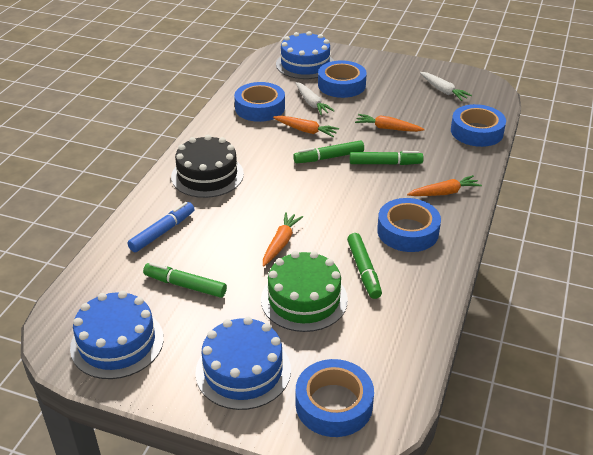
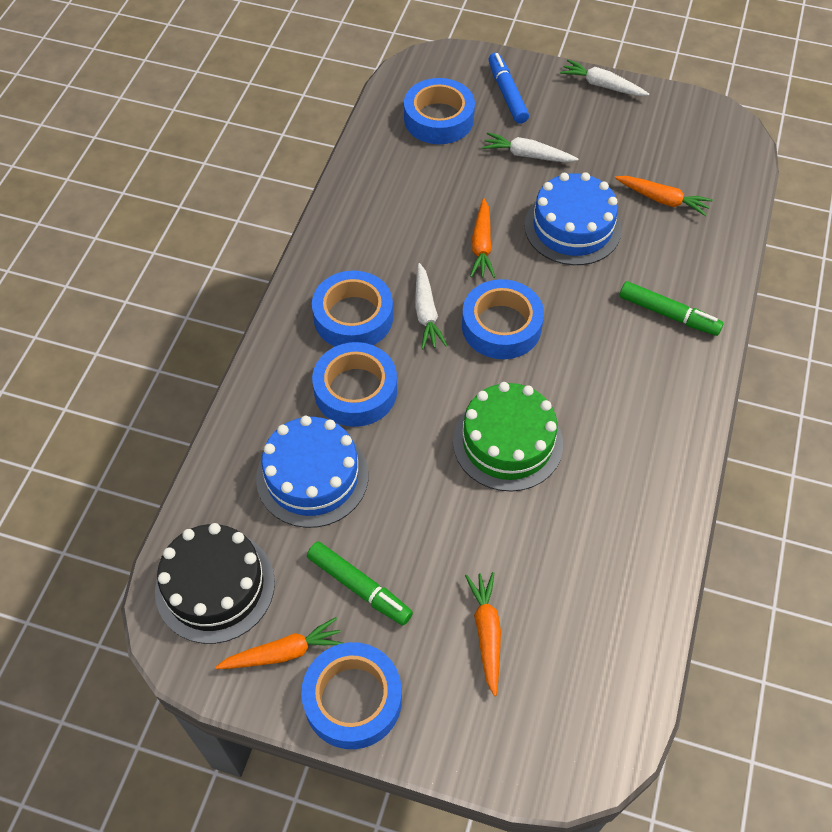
blue cake: 3 -> 2
green marker: 4 -> 2
white carrot: 2 -> 3

